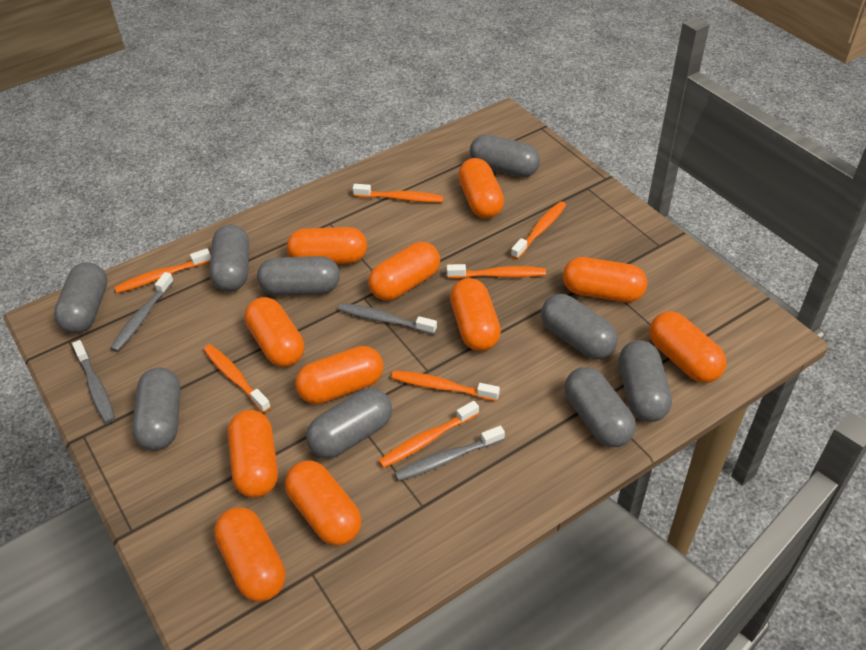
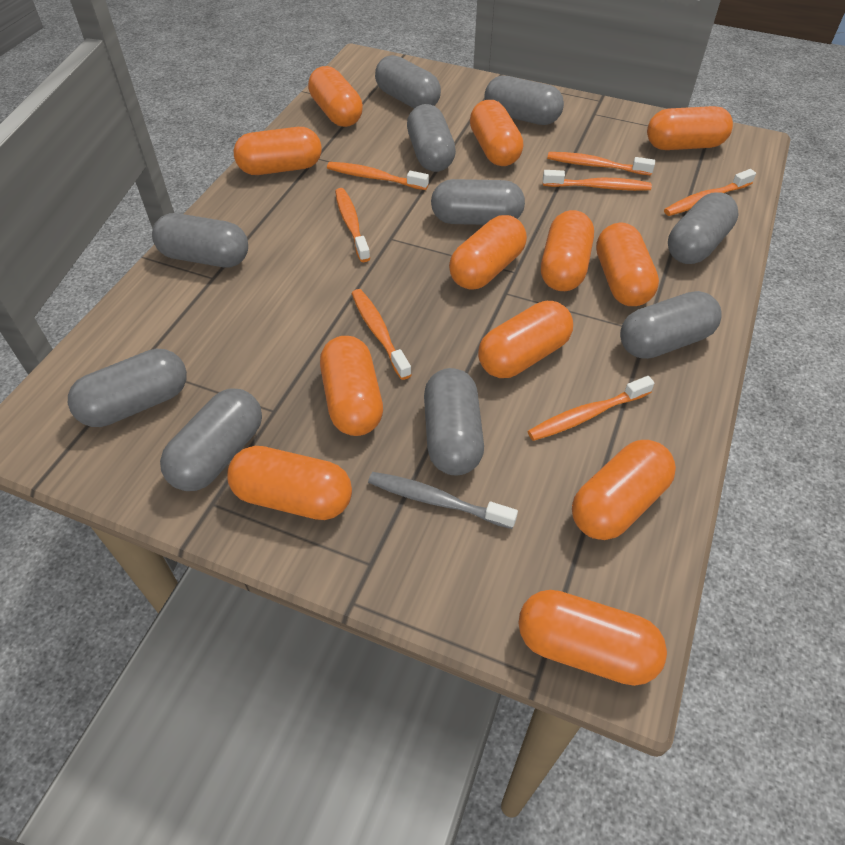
grey capsule: 9 -> 10
grey toothbrush: 4 -> 1
orange capsule: 11 -> 12

